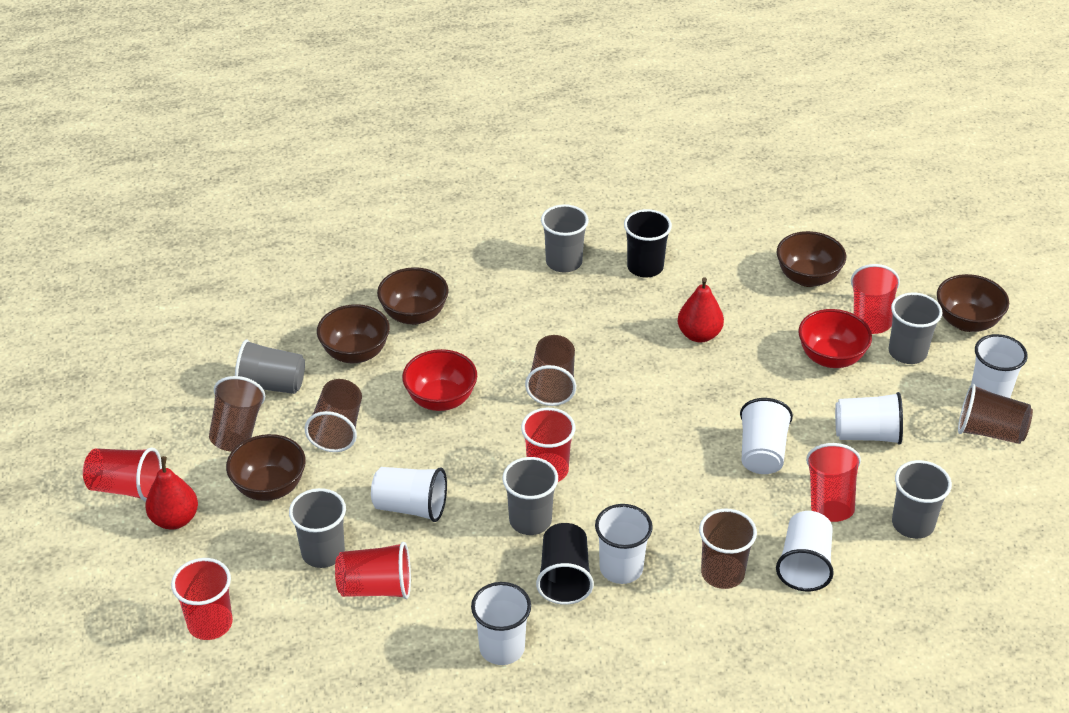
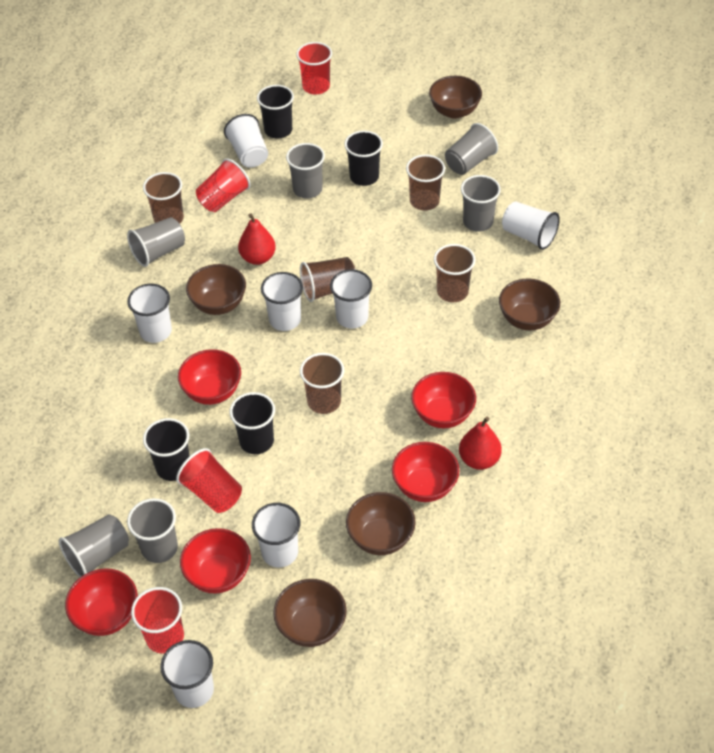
black cup: 2 -> 4
red bowl: 2 -> 5
red cup: 6 -> 4

